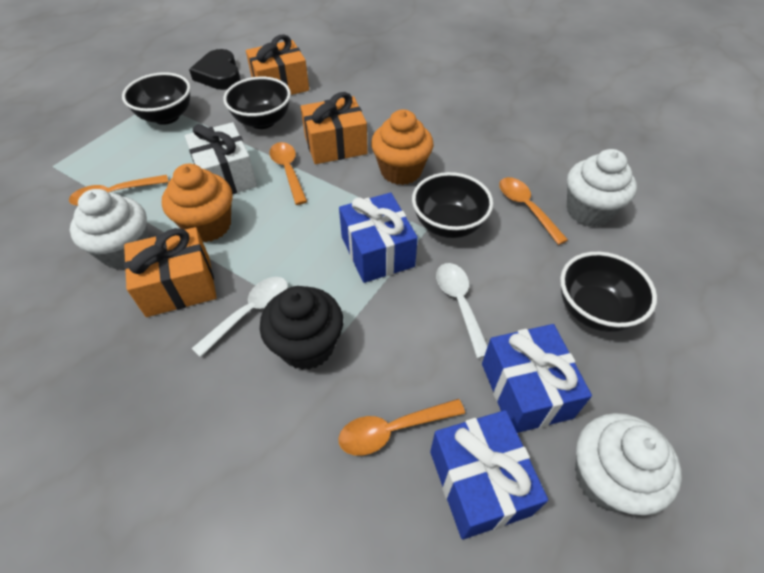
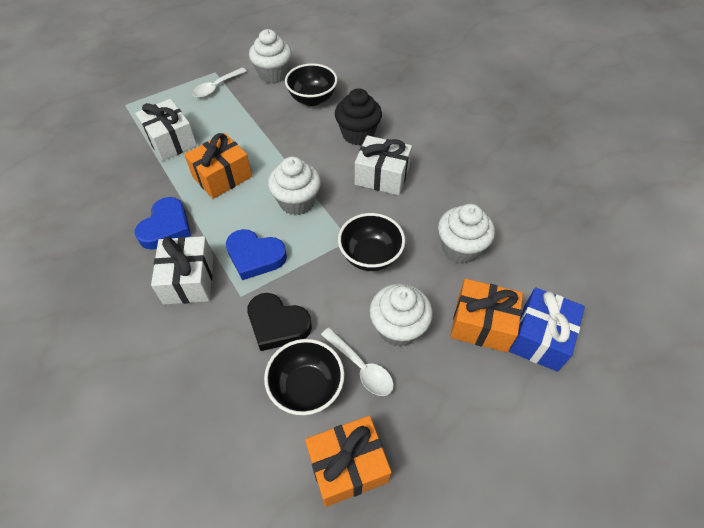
black bowl: 4 -> 3
blue gift: 3 -> 1
blue heart: 0 -> 2
orange cupcake: 2 -> 0
orange spoon: 4 -> 0
white cupcake: 3 -> 4
white gift: 1 -> 3

